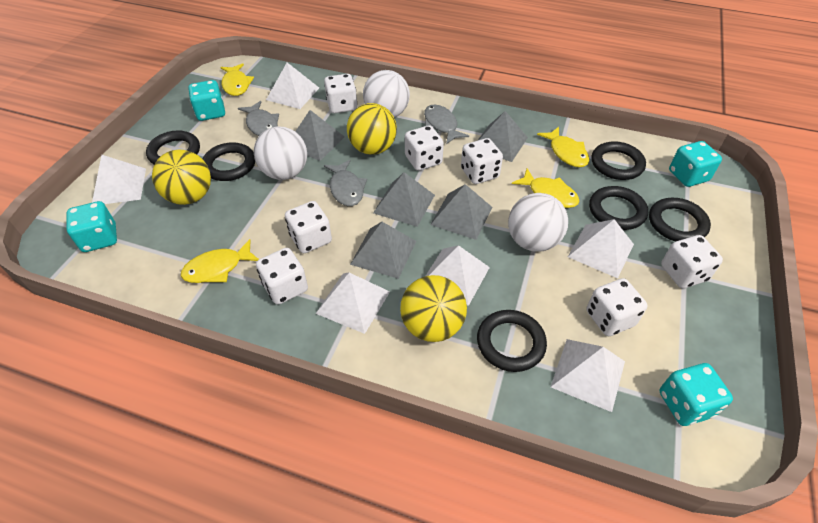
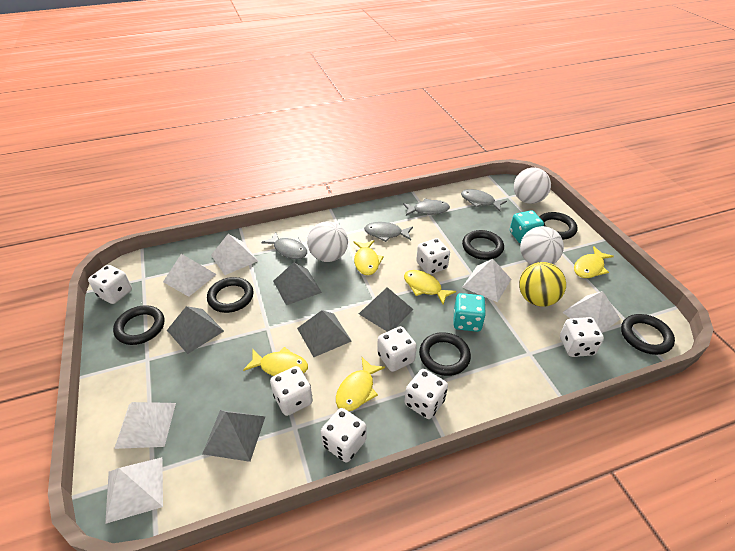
grey fish: 3 -> 4
turquoise dice: 4 -> 2
yellow ball: 3 -> 1
yellow fish: 4 -> 5

